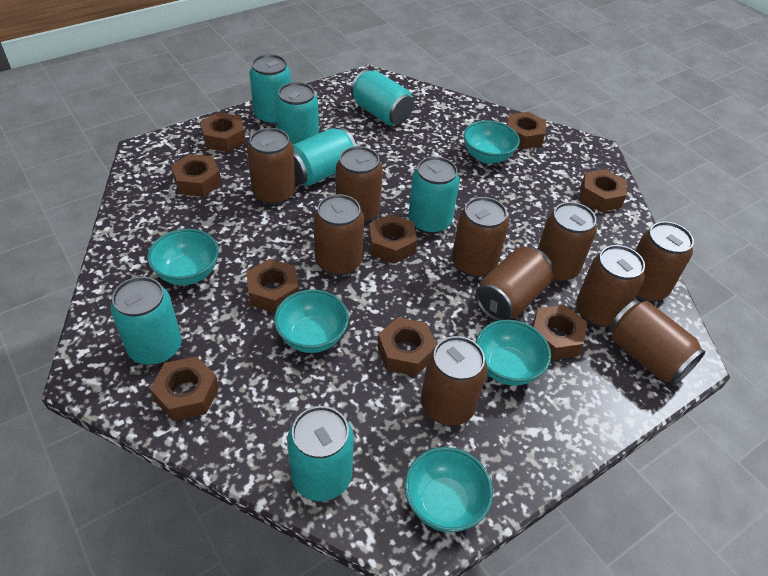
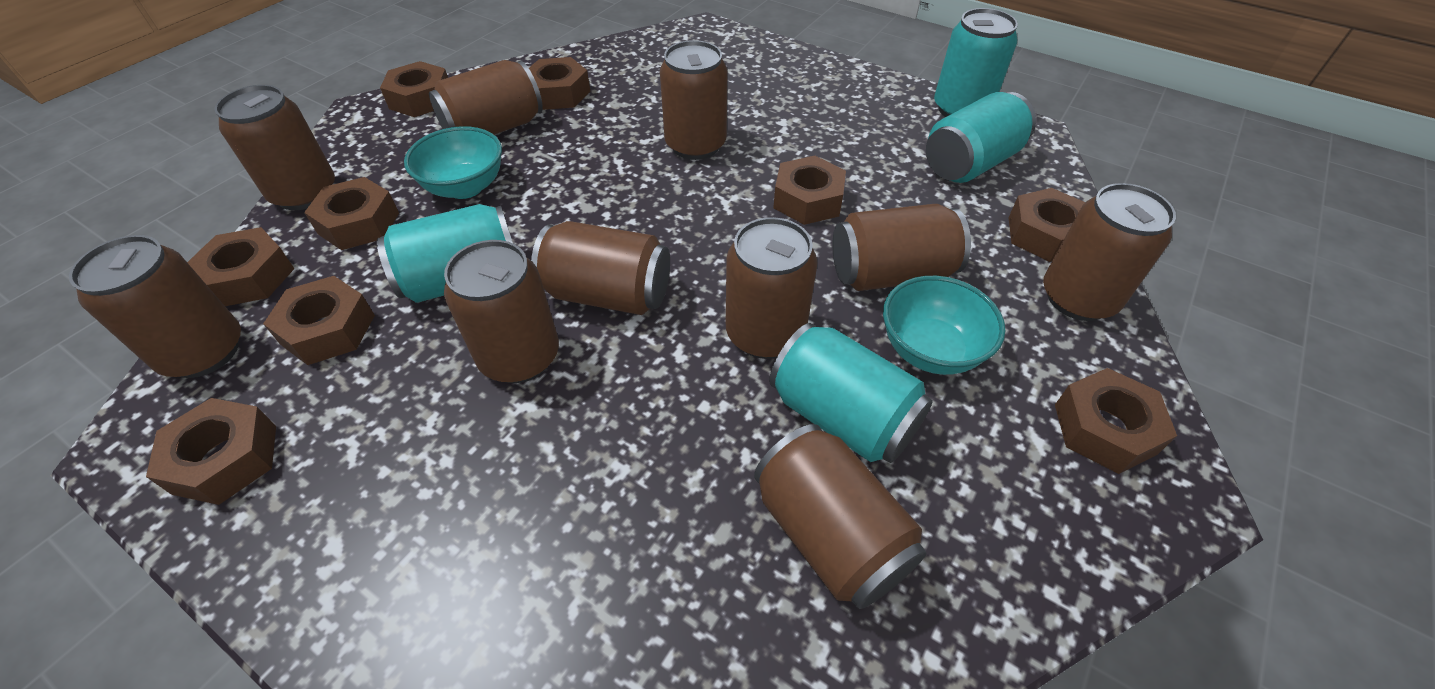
turquoise bowl: 5 -> 2
turquoise can: 7 -> 4

